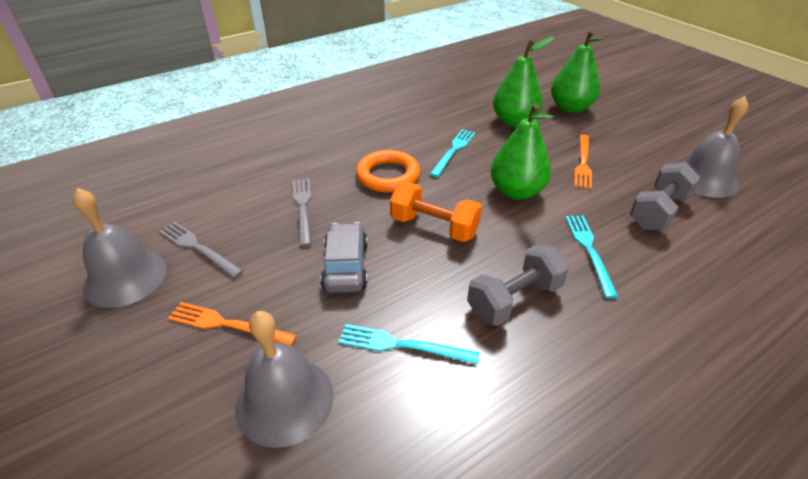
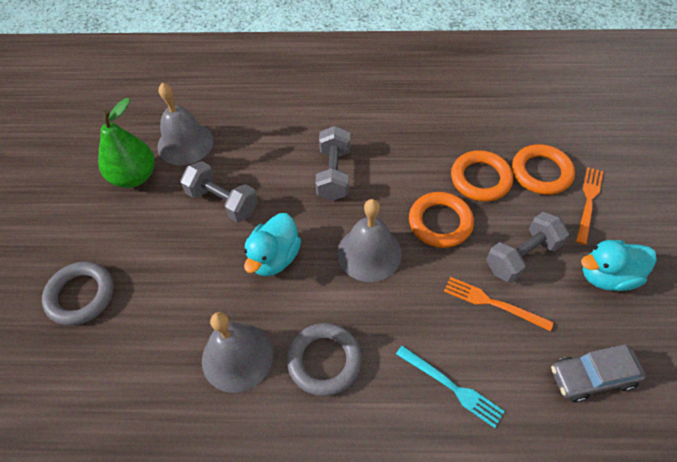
green pear: 3 -> 1
grey dumbbell: 2 -> 3
grey fork: 2 -> 0
grey ring: 0 -> 2
orange dumbbell: 1 -> 0
orange ring: 1 -> 3
turquoise duck: 0 -> 2
turquoise fork: 3 -> 1

